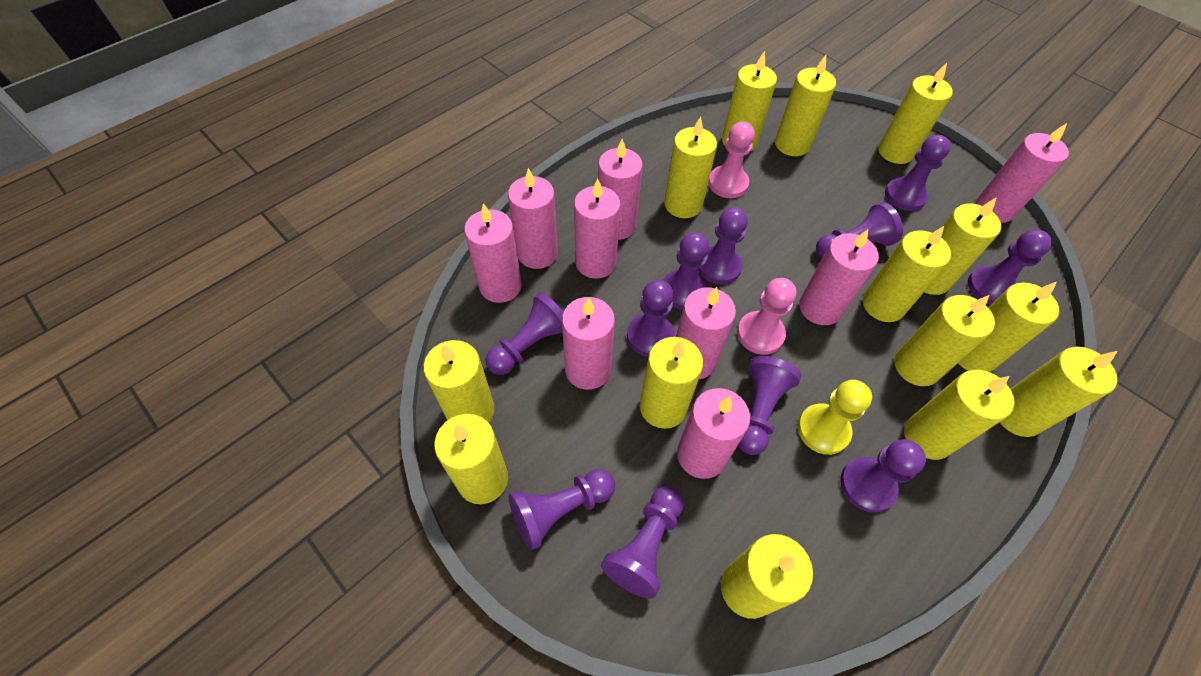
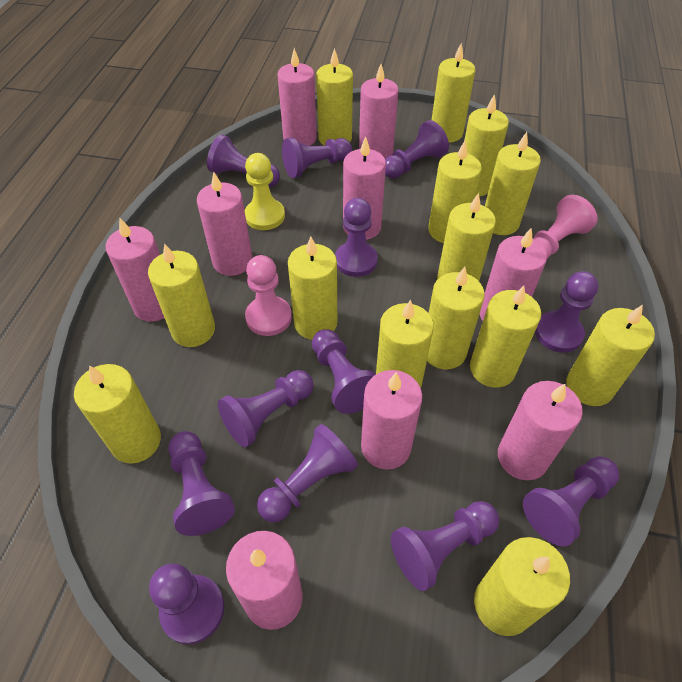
purple pawn: 11 -> 12

